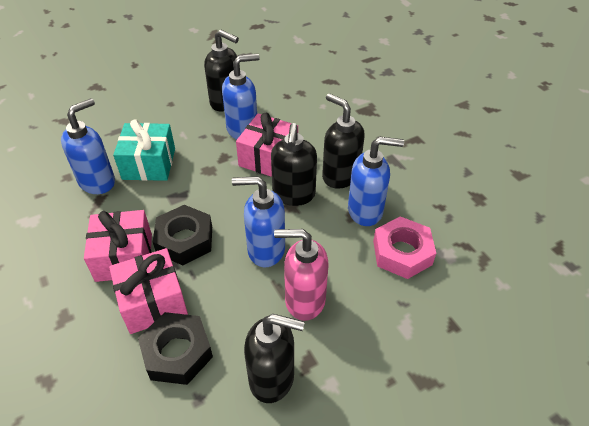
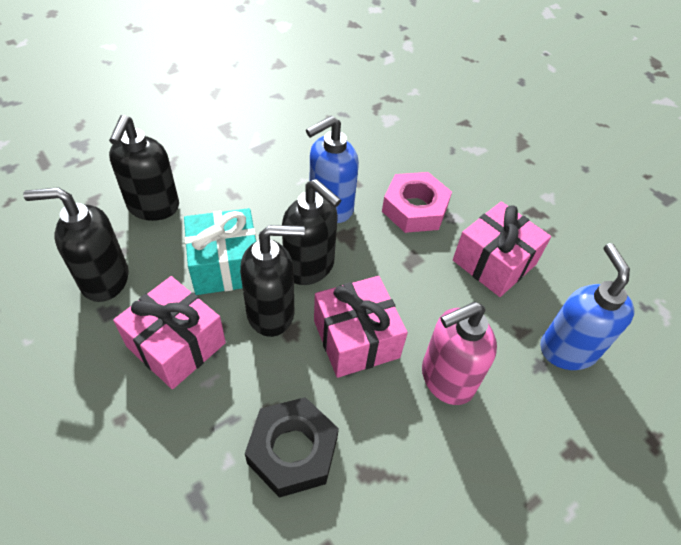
black nut: 2 -> 1
blue soap dispenser: 4 -> 2

